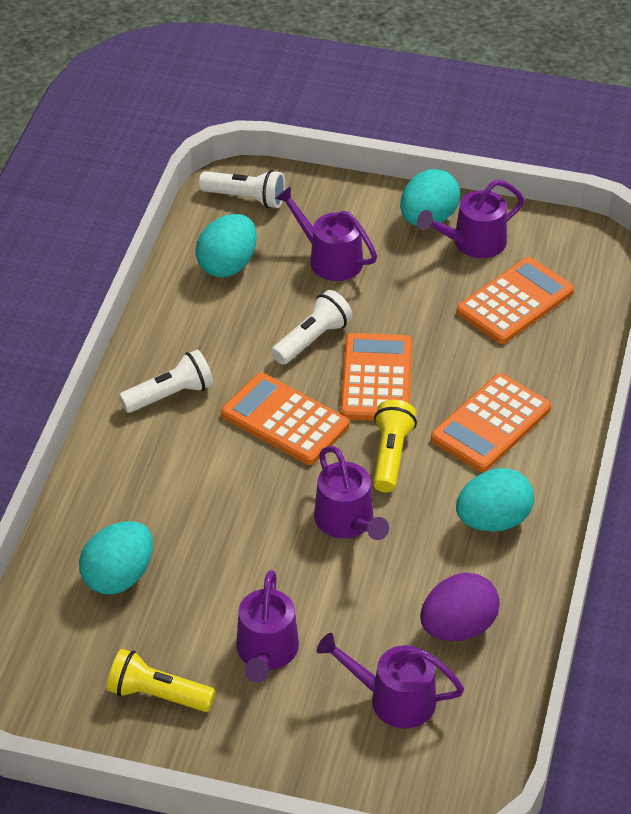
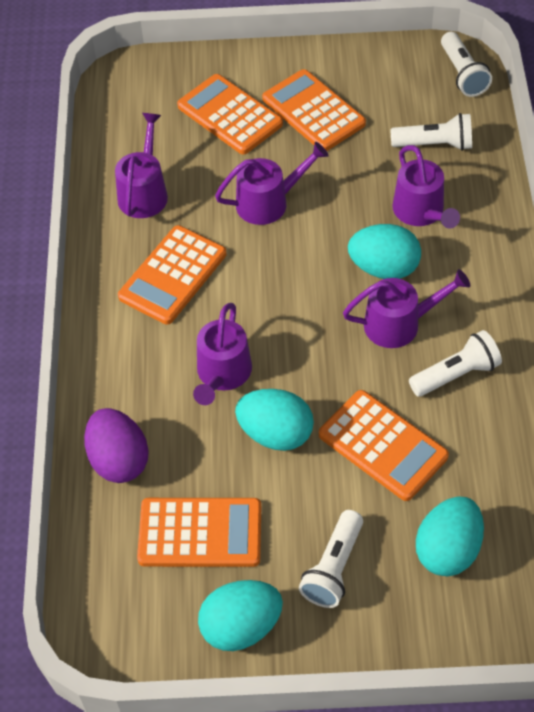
orange calculator: 4 -> 5
white flashlight: 3 -> 4
yellow flashlight: 2 -> 0

